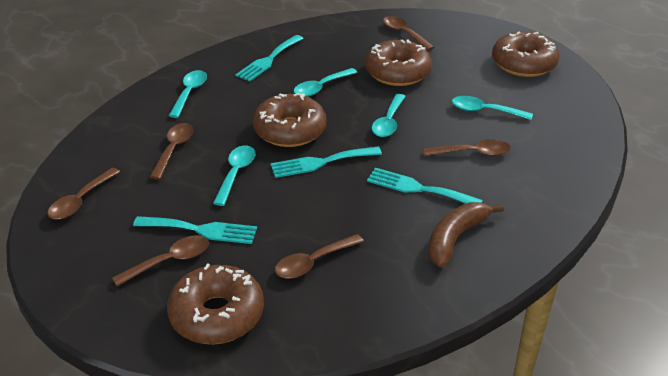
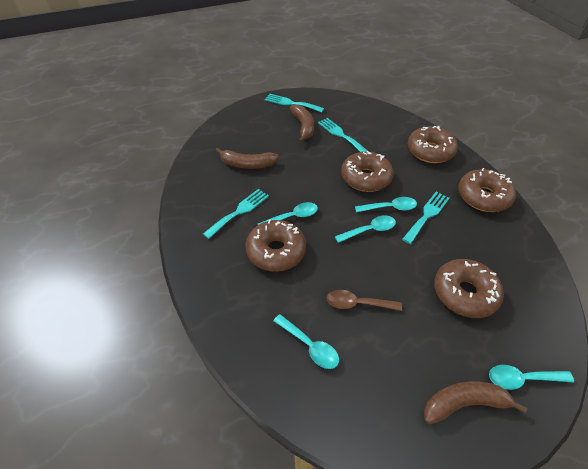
brown banana: 1 -> 3
brown donut: 4 -> 5
brown spoon: 6 -> 1

